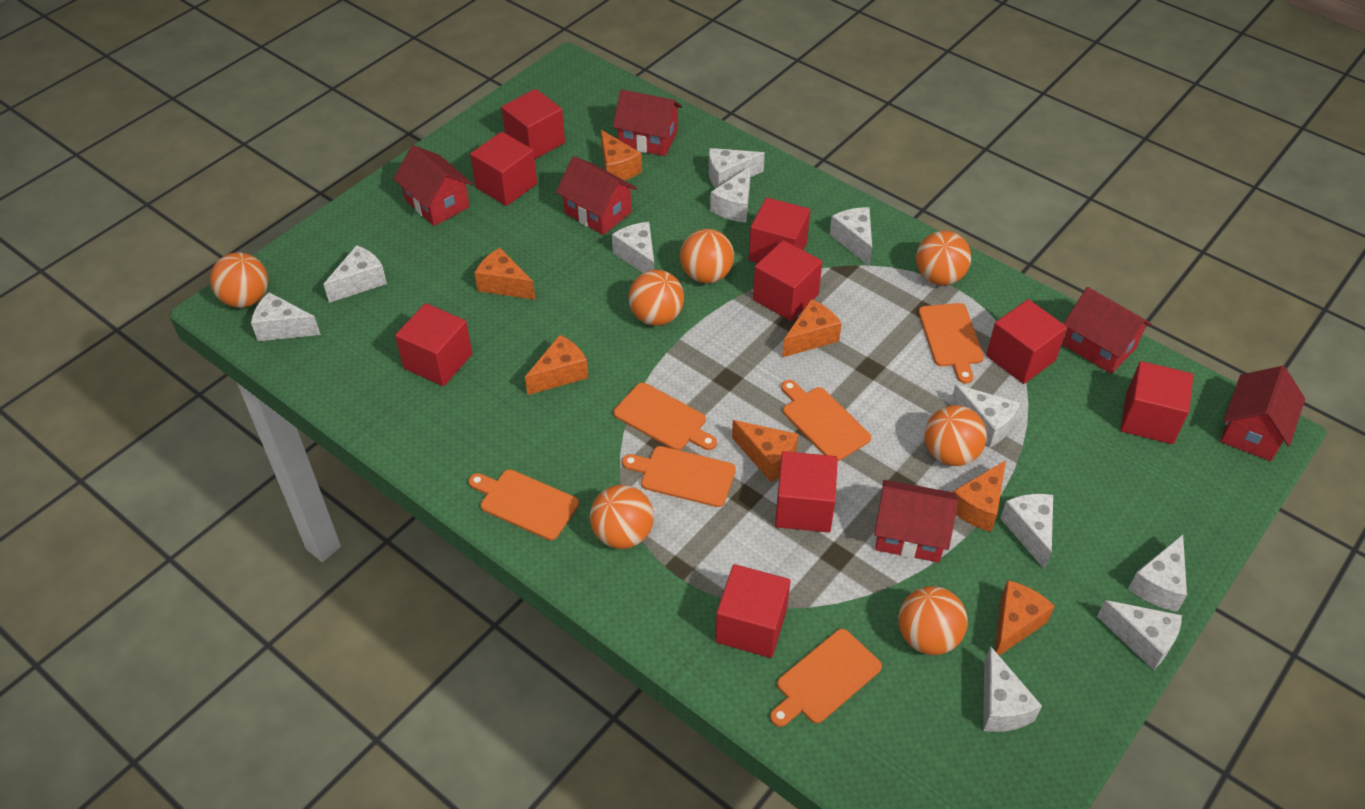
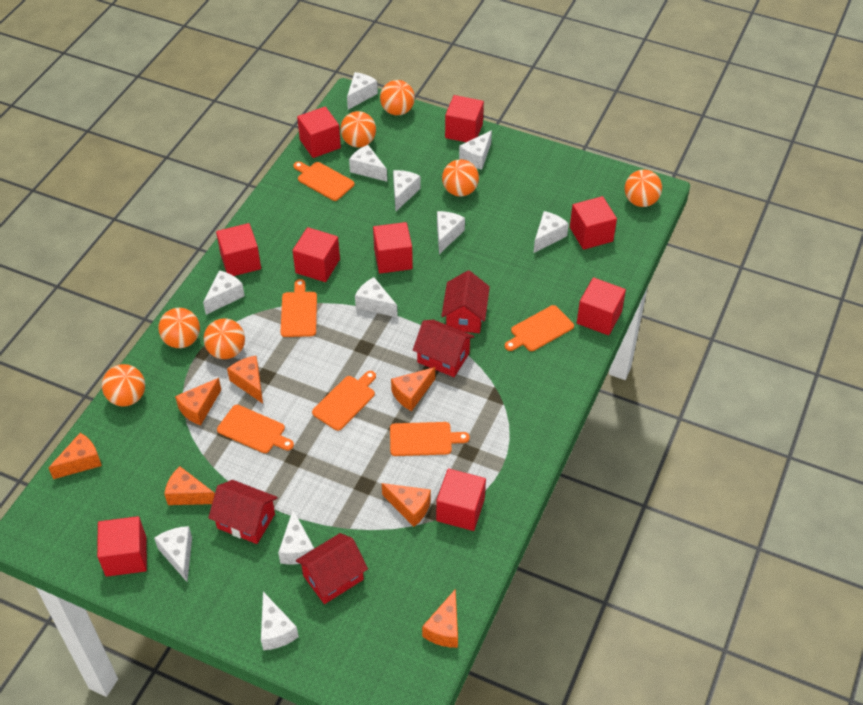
red house: 6 -> 4

